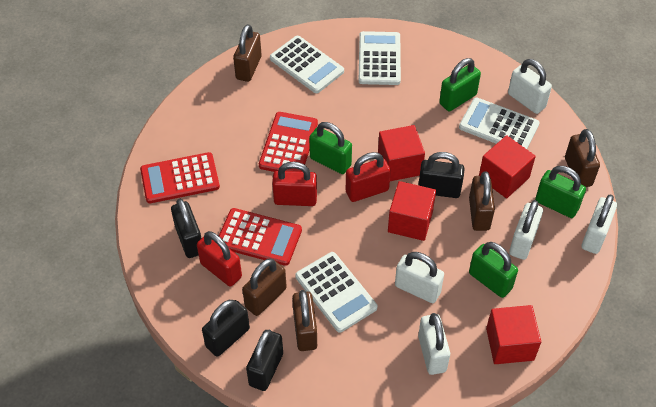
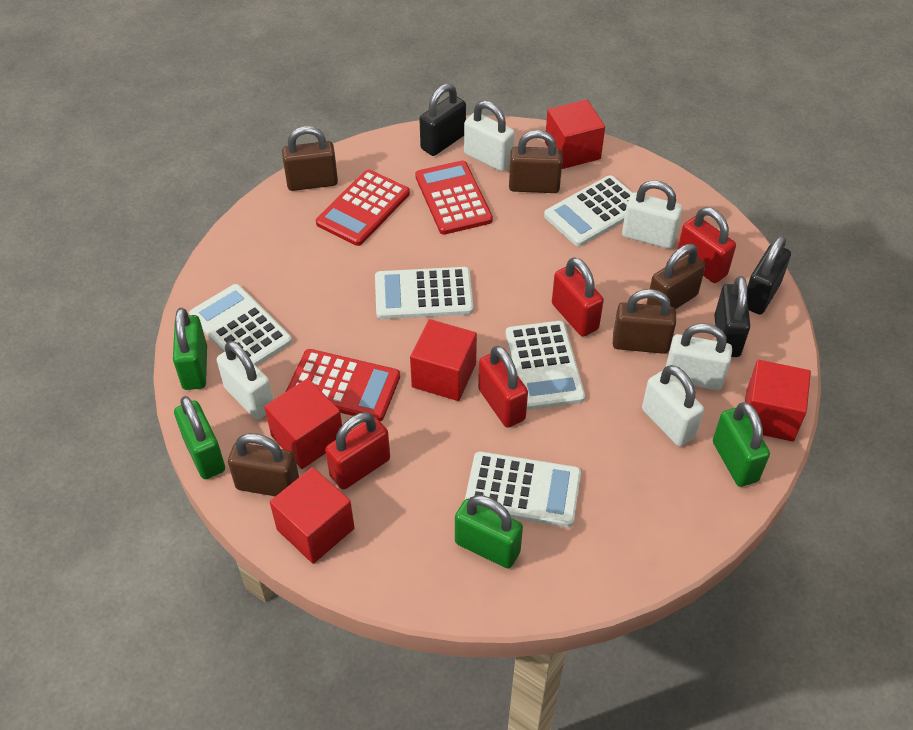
black padlock: 4 -> 3
red cube: 4 -> 5
red padlock: 3 -> 4
white calculator: 4 -> 5

